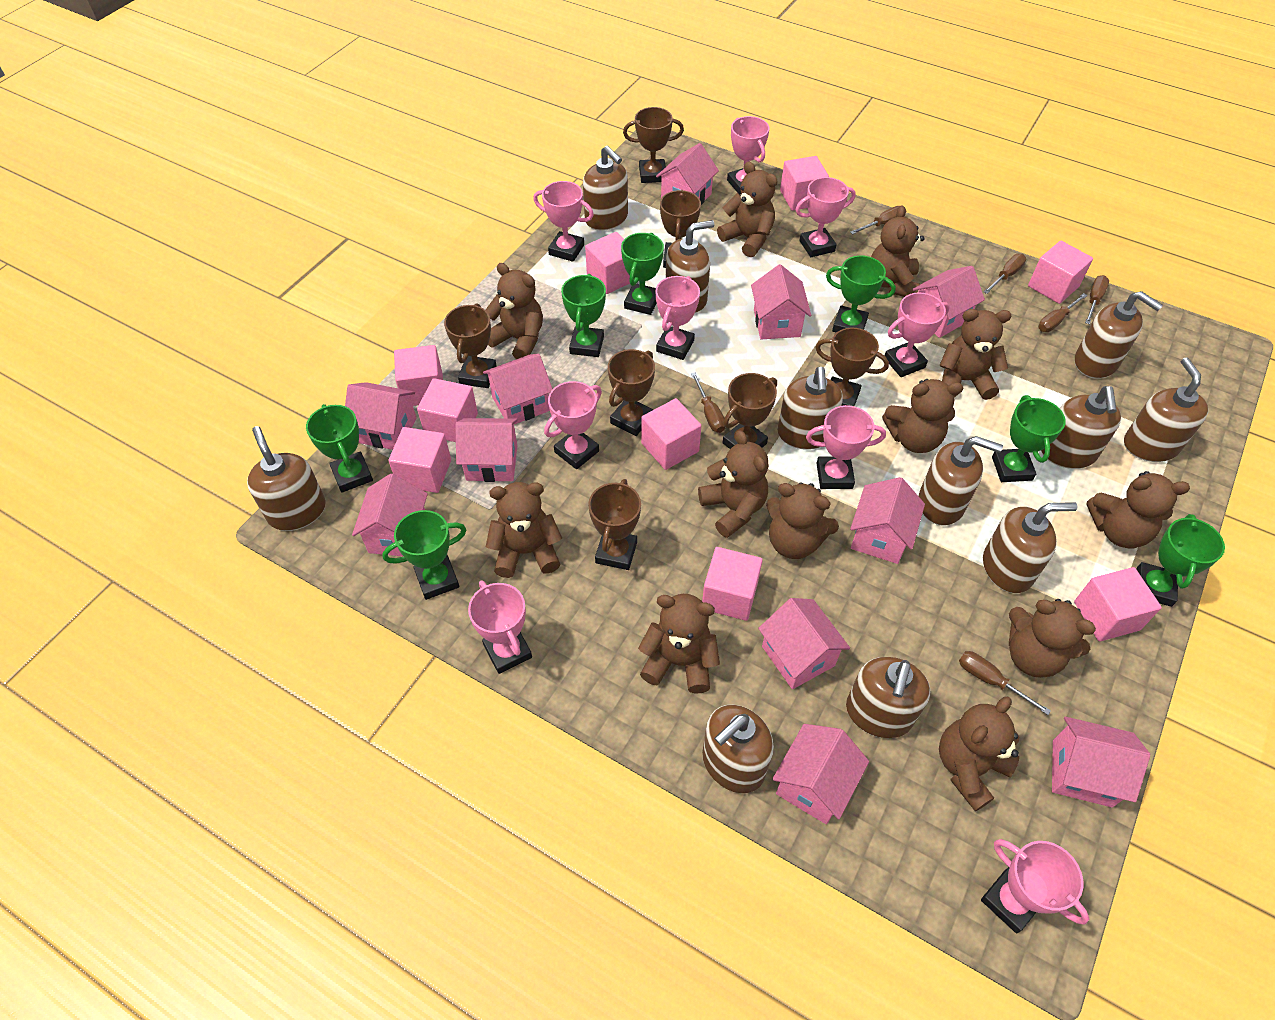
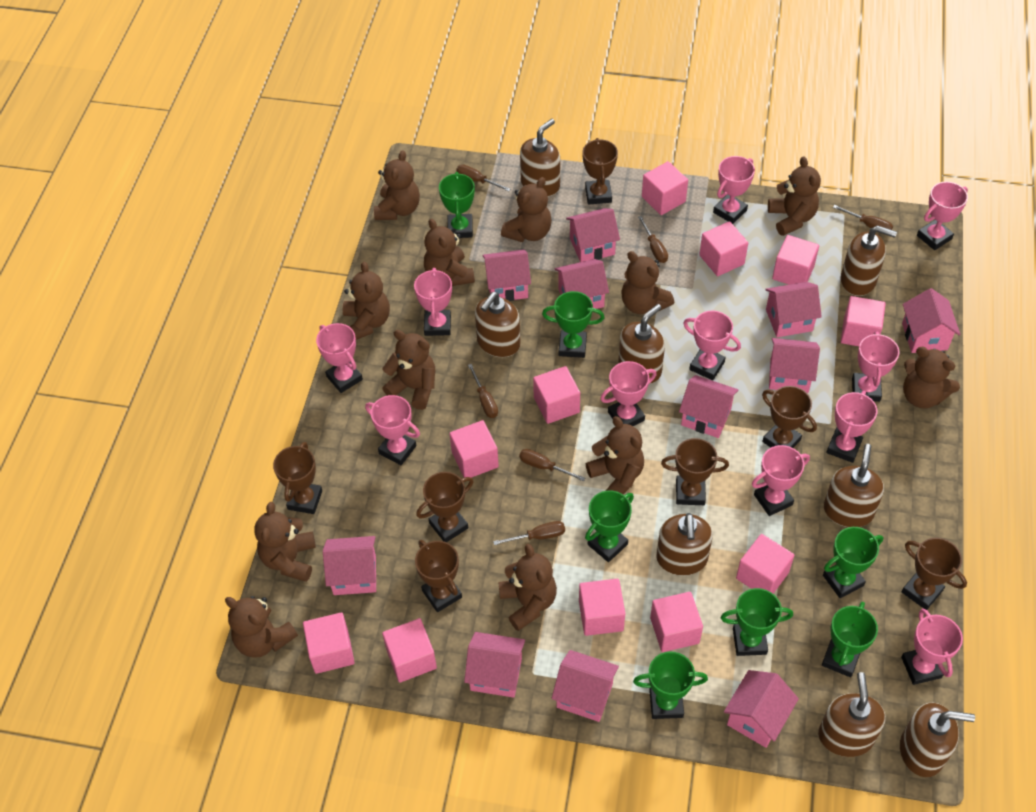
brown soap dispenser: 11 -> 8
pink cube: 9 -> 11
pink trophy: 9 -> 11

